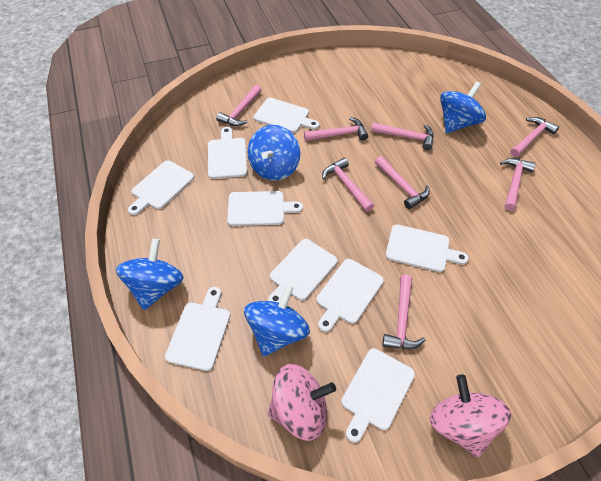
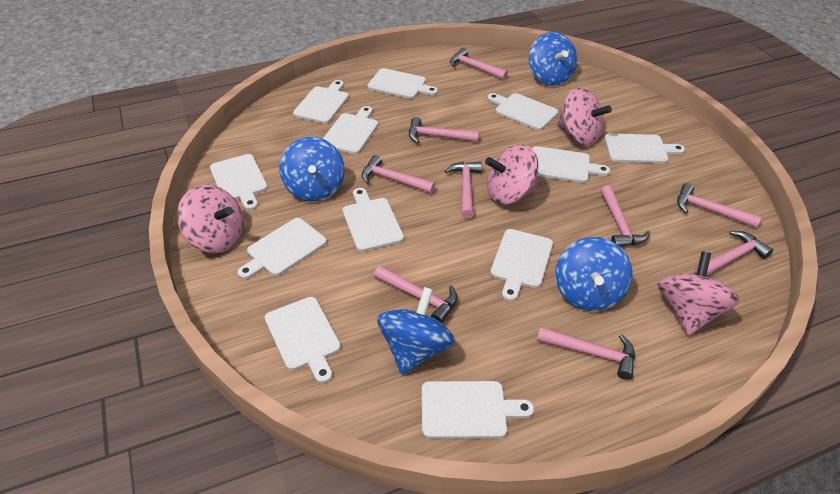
pink hammer: 8 -> 9
pink spinning top: 2 -> 4
white cutting board: 9 -> 12

